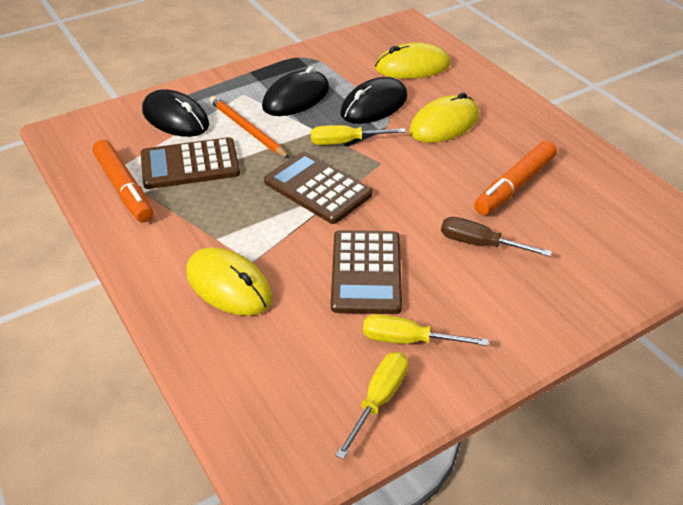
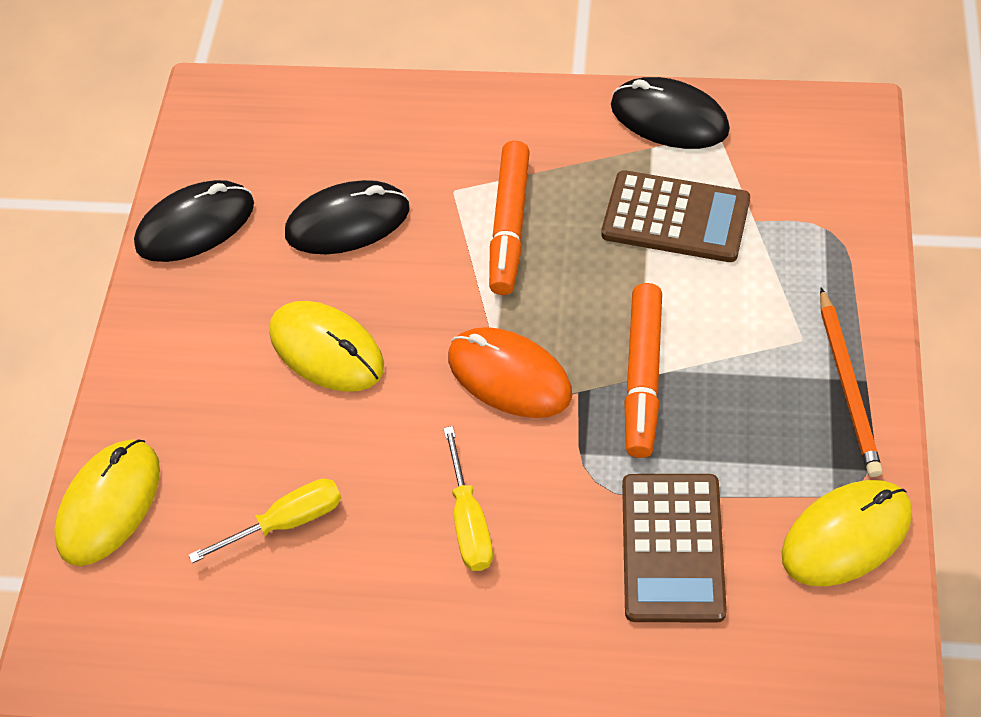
brown calculator: 3 -> 2
brown screwdriver: 1 -> 0
orange mouse: 0 -> 1
yellow screwdriver: 3 -> 2

